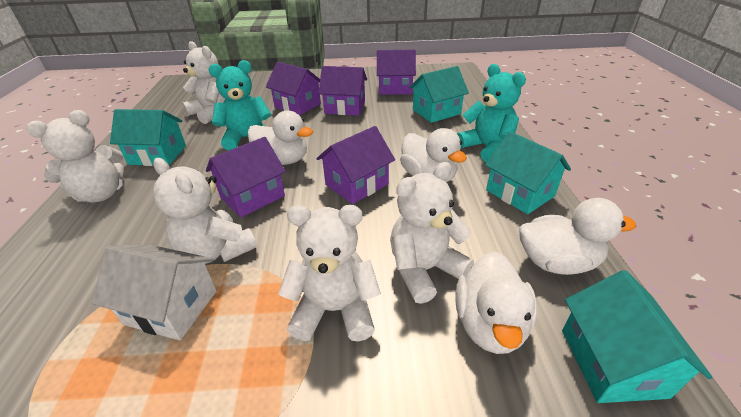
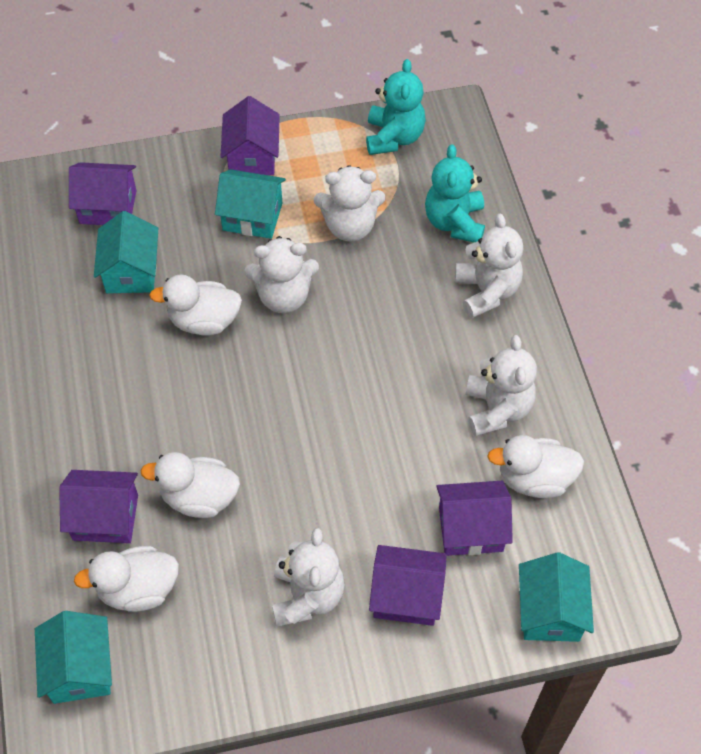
white house: 1 -> 0

